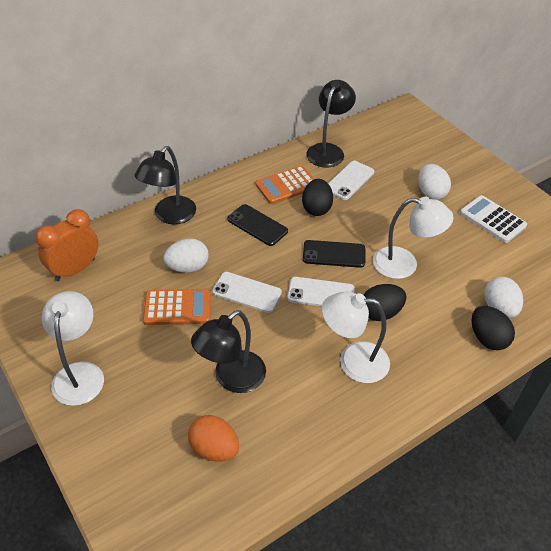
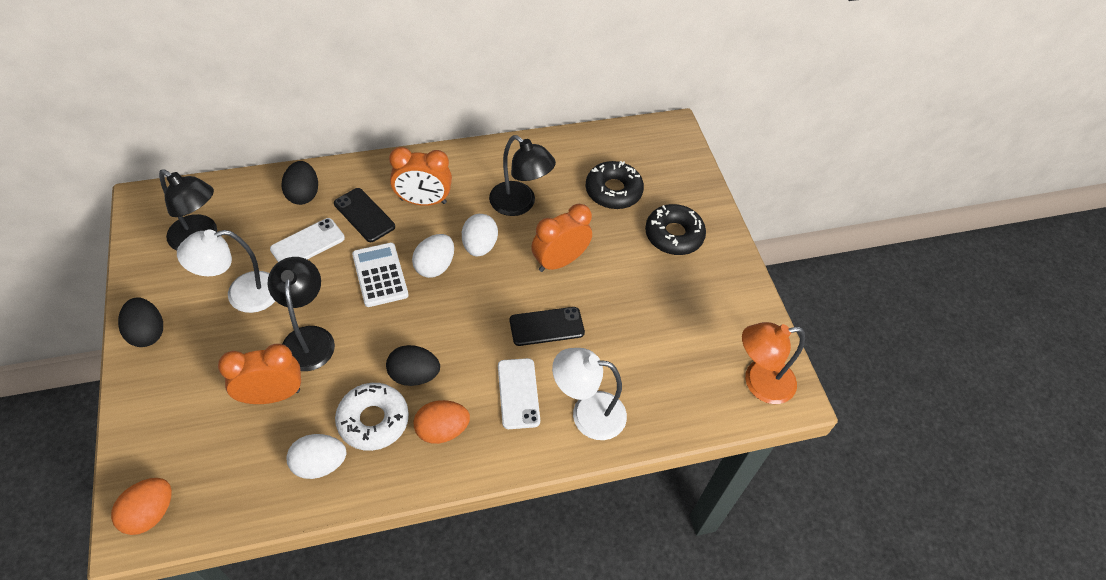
black donut: 0 -> 2
orange calculator: 2 -> 0
orange clock: 1 -> 3
orange egg: 1 -> 2
orange lamp: 0 -> 1
white donut: 0 -> 1
white lamp: 3 -> 2
white phone: 3 -> 2

